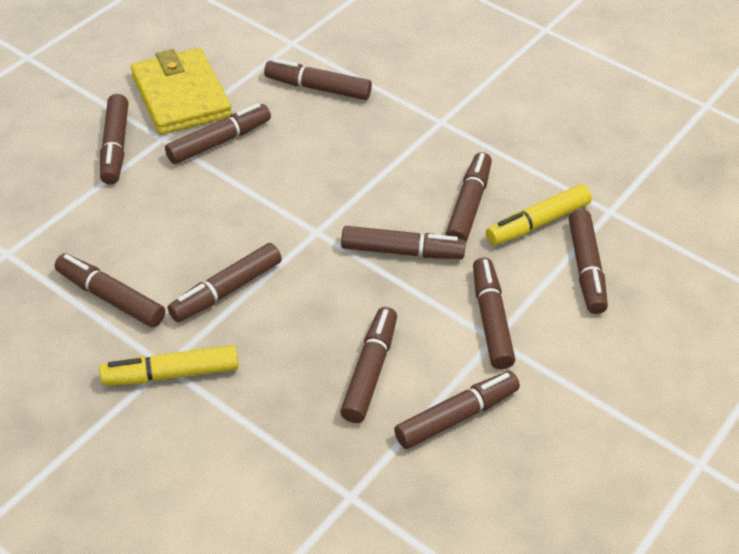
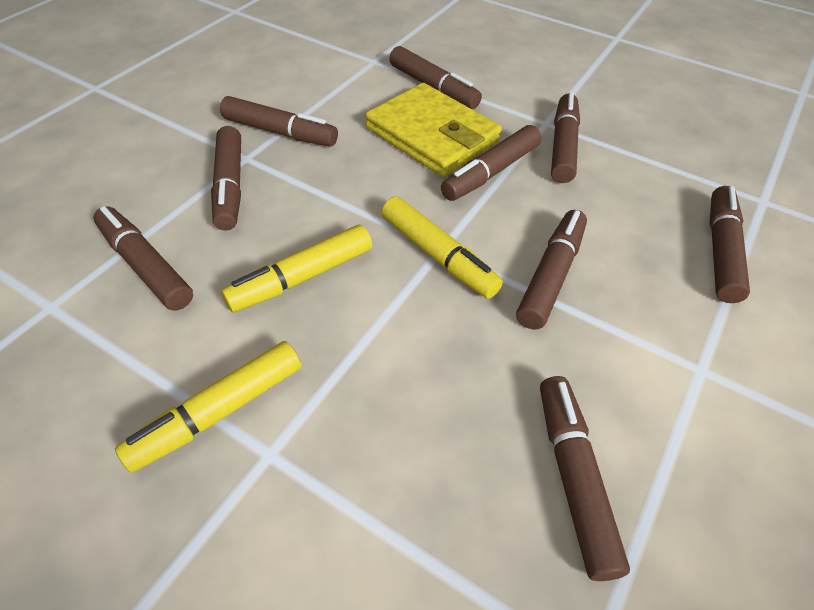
brown marker: 11 -> 9
yellow marker: 2 -> 3

